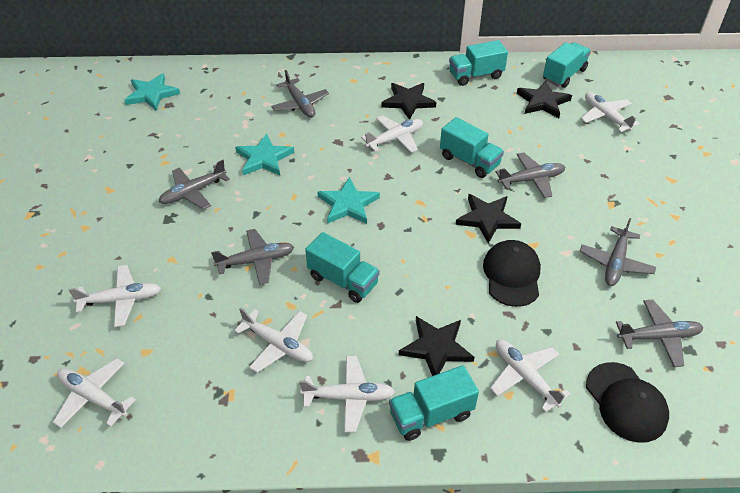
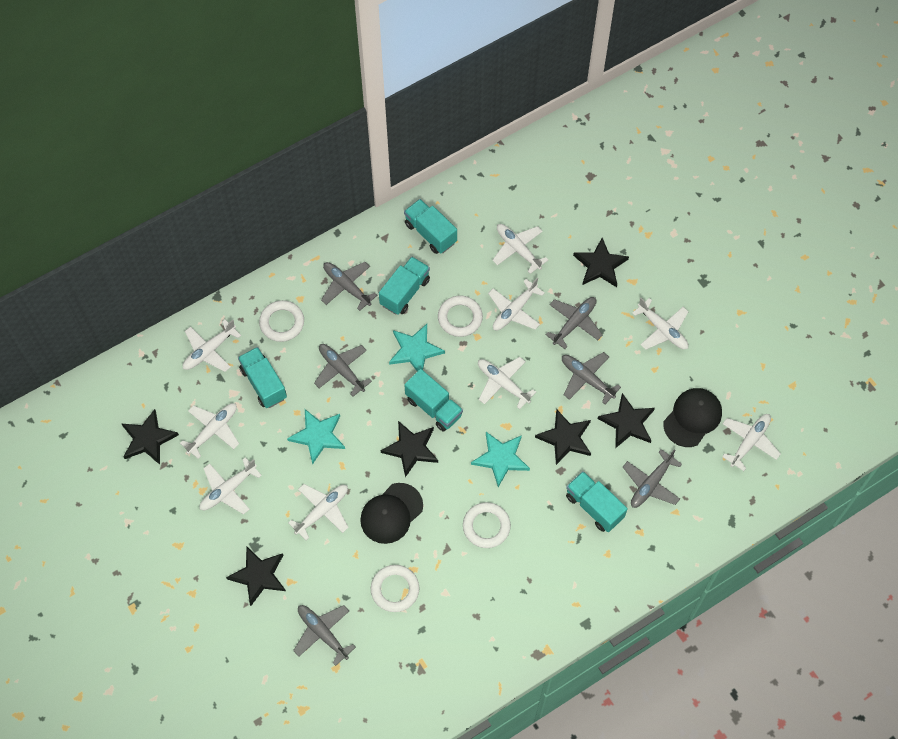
black star: 4 -> 6
white plane: 7 -> 9
white ring: 0 -> 4

